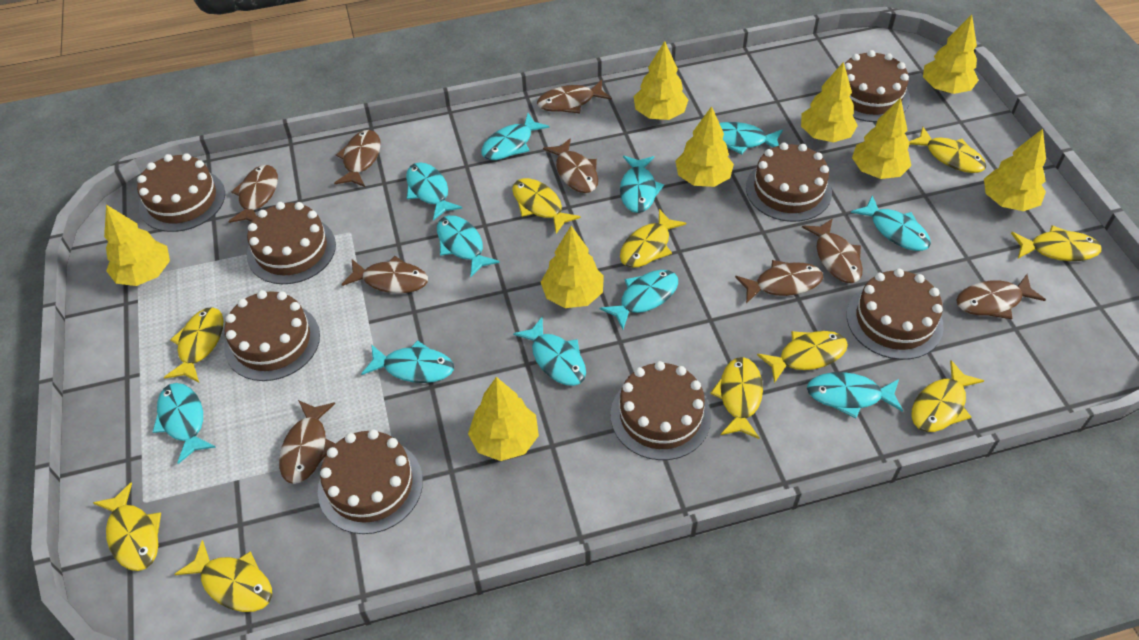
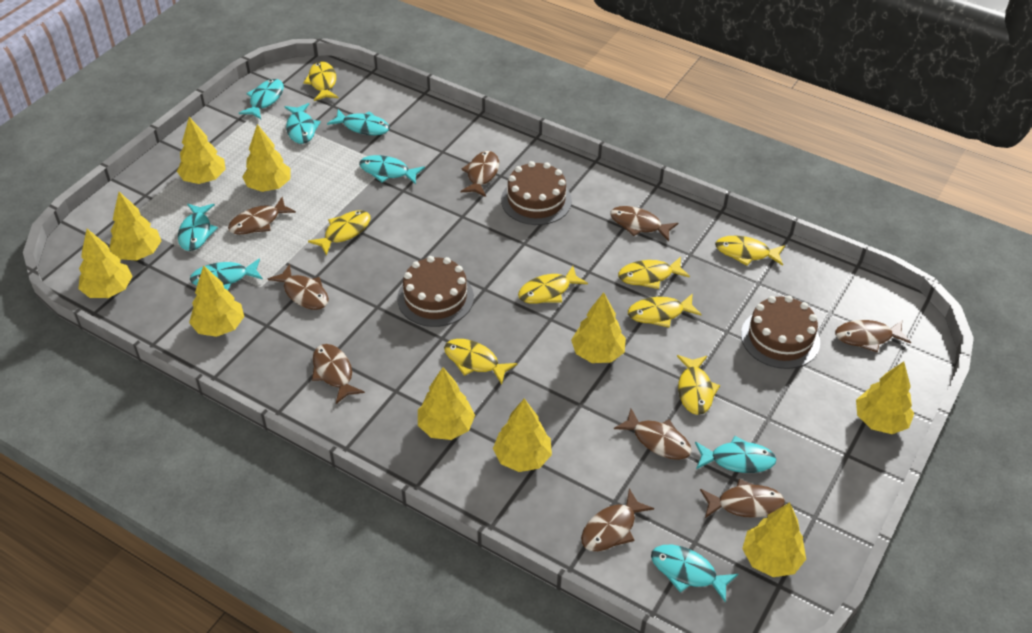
brown cake: 8 -> 3
turquoise fish: 11 -> 8
yellow fish: 10 -> 8
yellow tree: 9 -> 10

